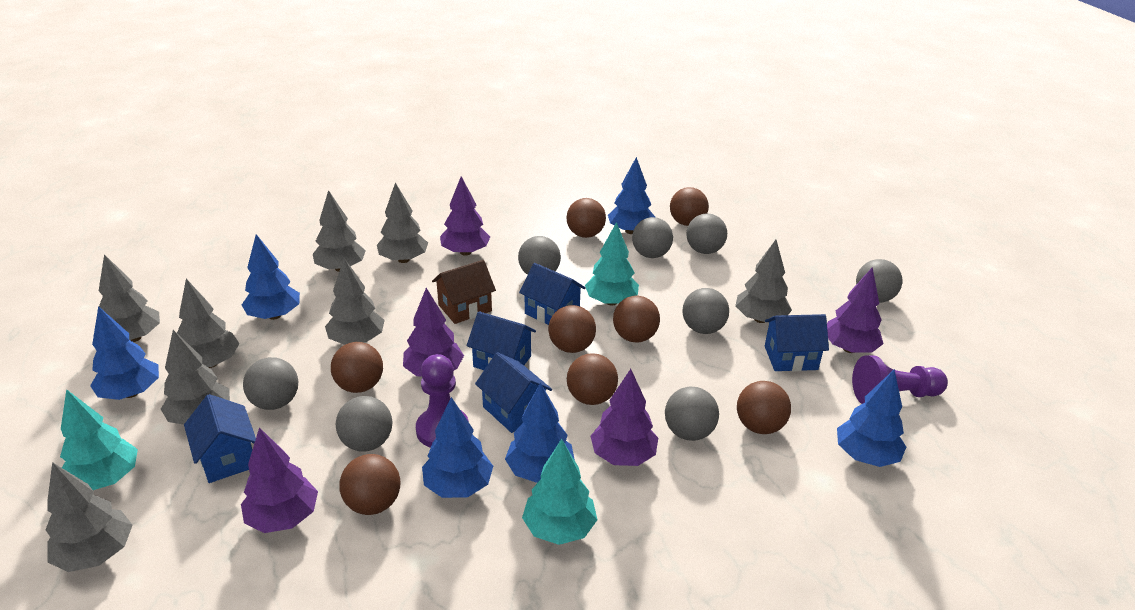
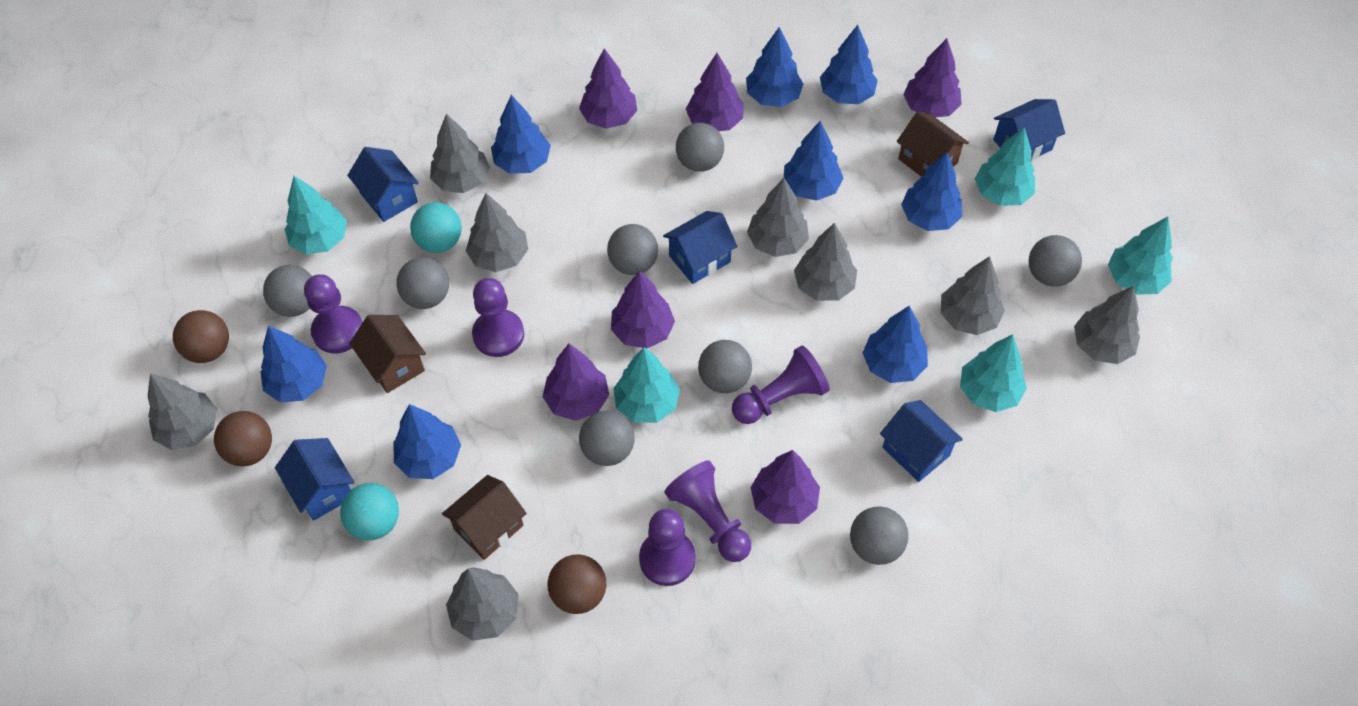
blue tree: 6 -> 8
brown ball: 8 -> 3
brown house: 1 -> 3
purple pawn: 2 -> 5
purple tree: 5 -> 6
turquoise ball: 0 -> 2
turquoise tree: 3 -> 5

